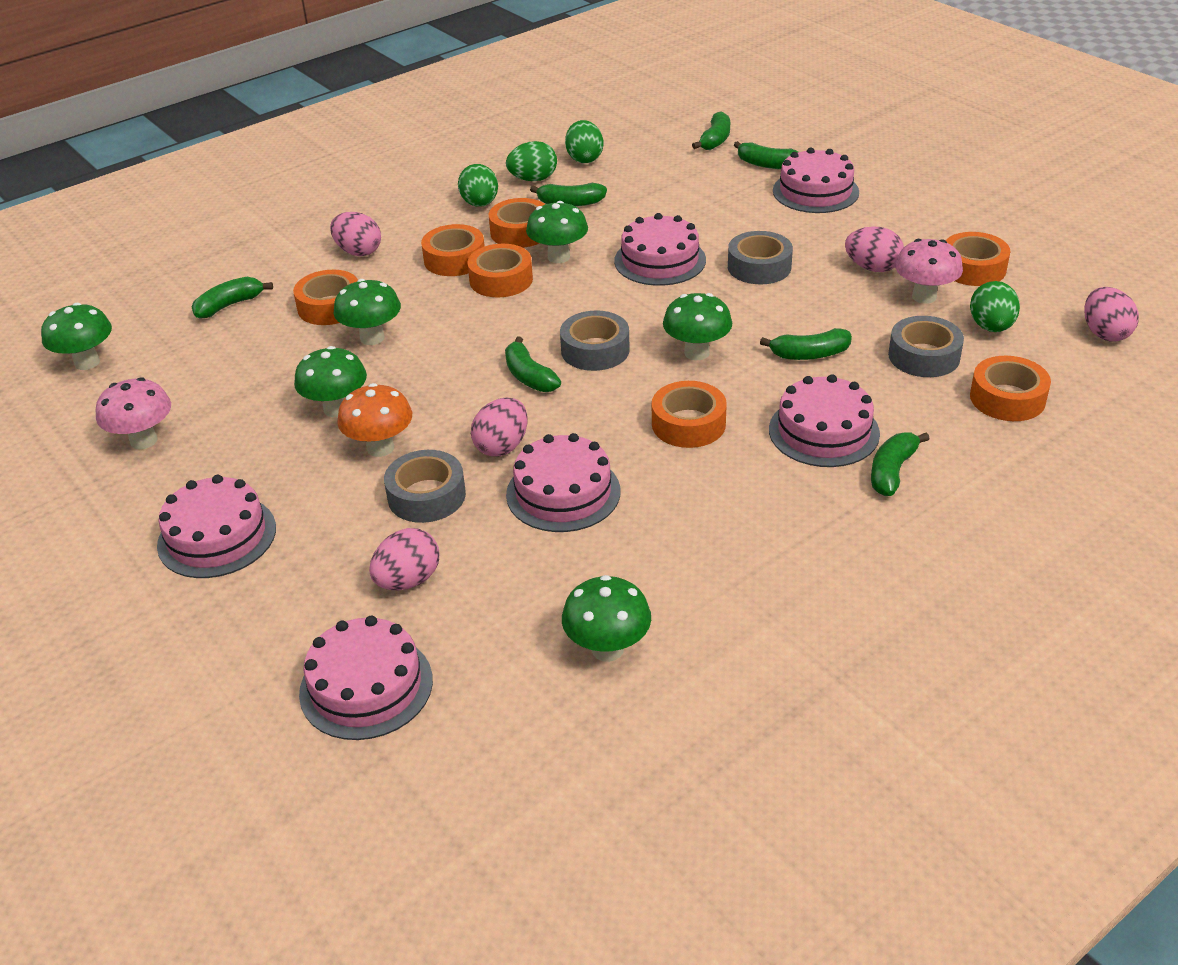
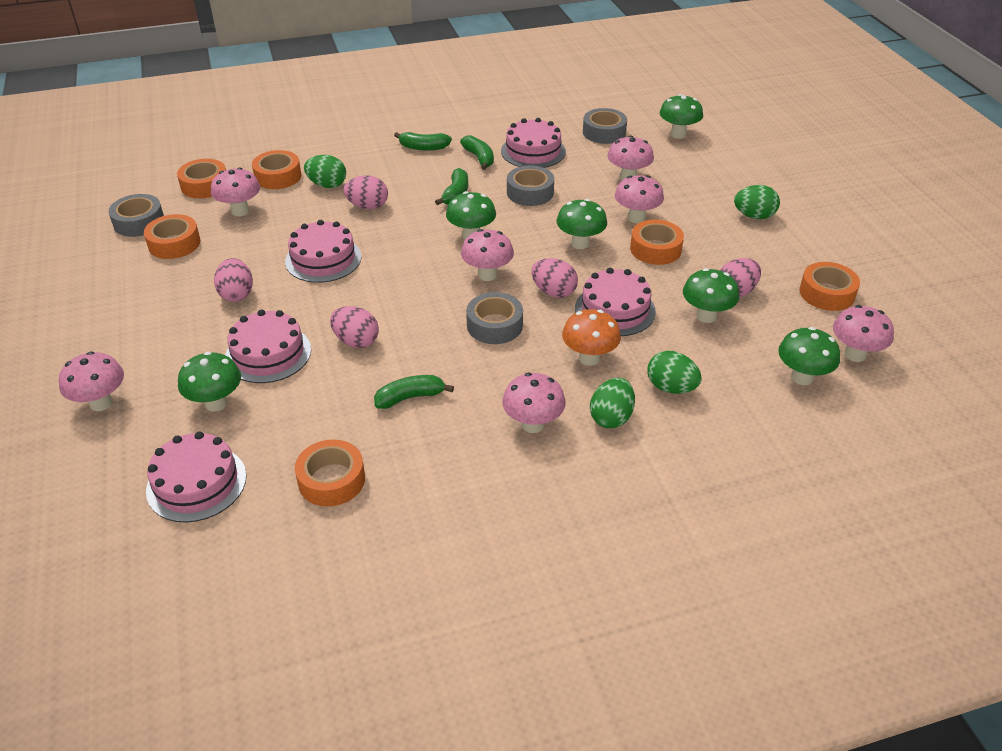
green banana: 7 -> 4
orange tape: 7 -> 6
pink cake: 6 -> 5
pink mushroom: 2 -> 7

